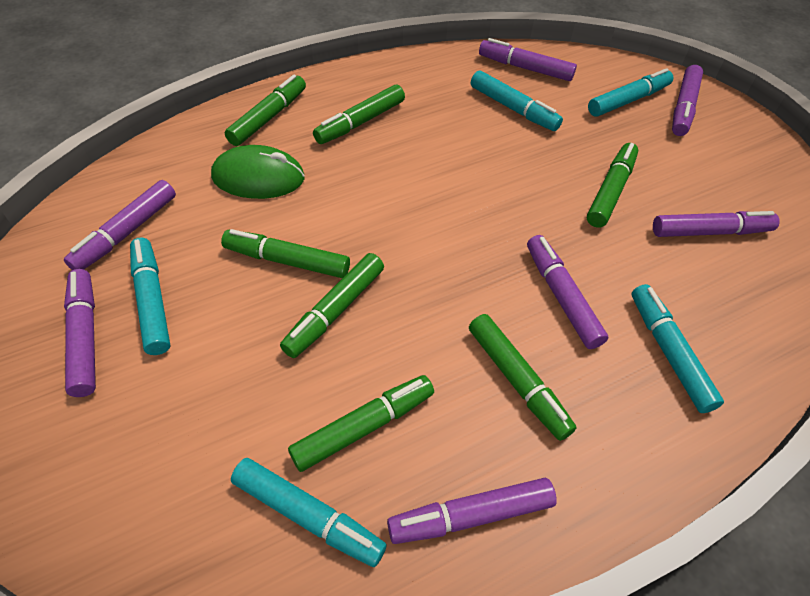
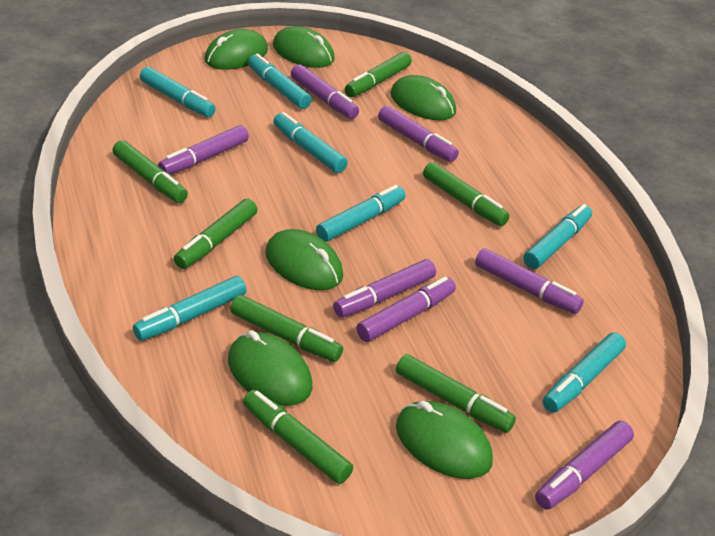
green mouse: 1 -> 6
turquoise marker: 5 -> 7

